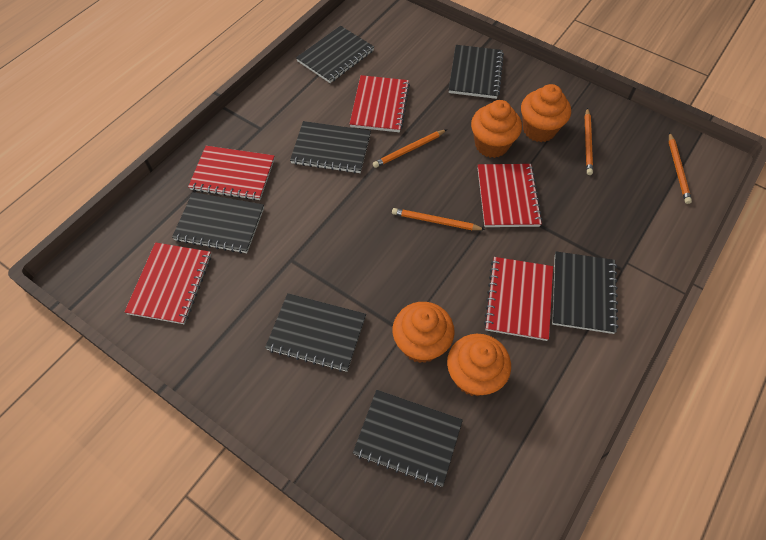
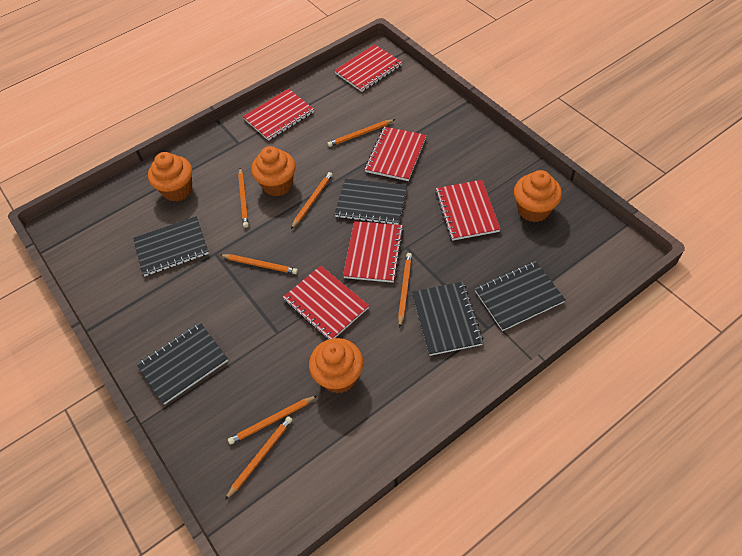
black notebook: 7 -> 5
orange pencil: 4 -> 7
red notebook: 5 -> 6

